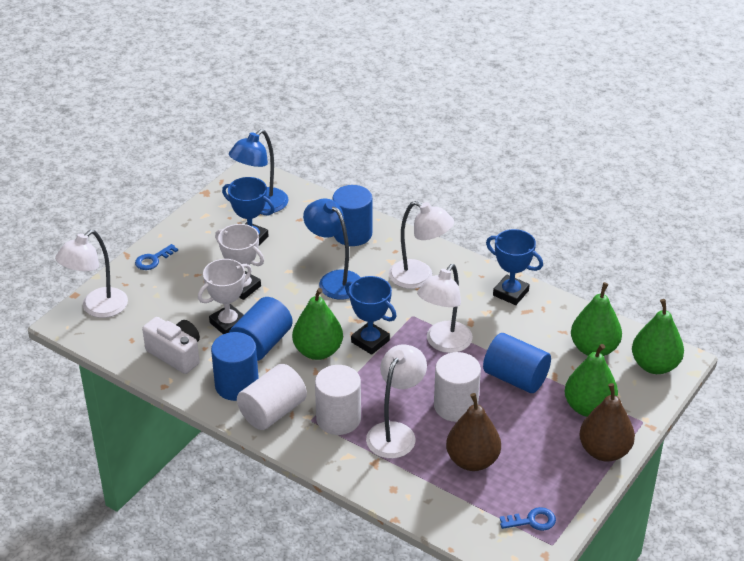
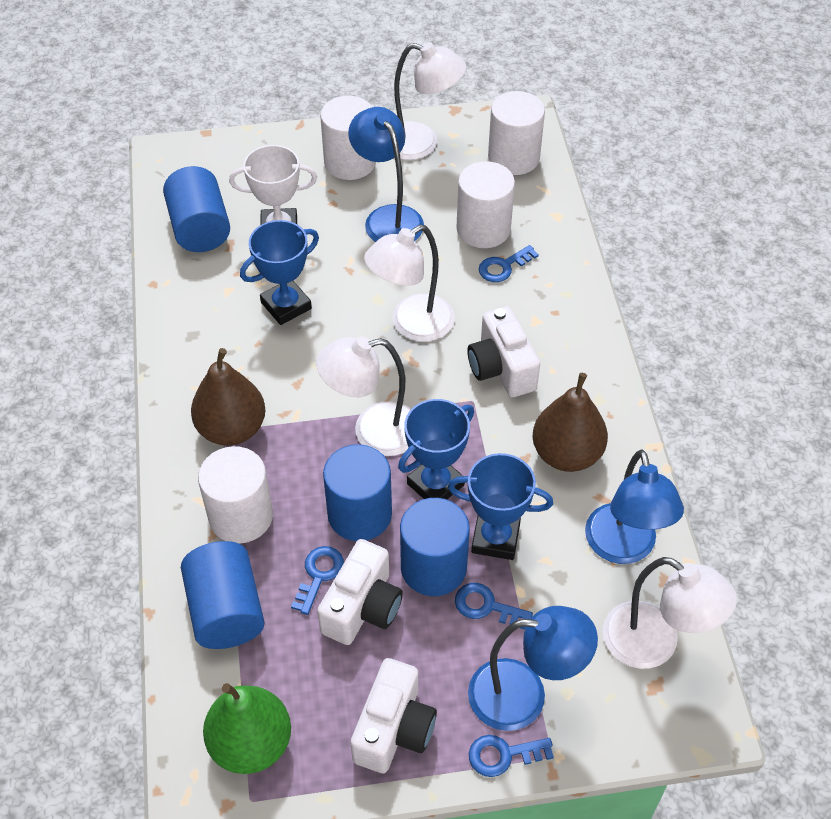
blue key: 2 -> 4
blue lamp: 2 -> 3
green pear: 4 -> 1
white camera: 1 -> 3
white cylinder: 3 -> 4
white trophy: 2 -> 1

